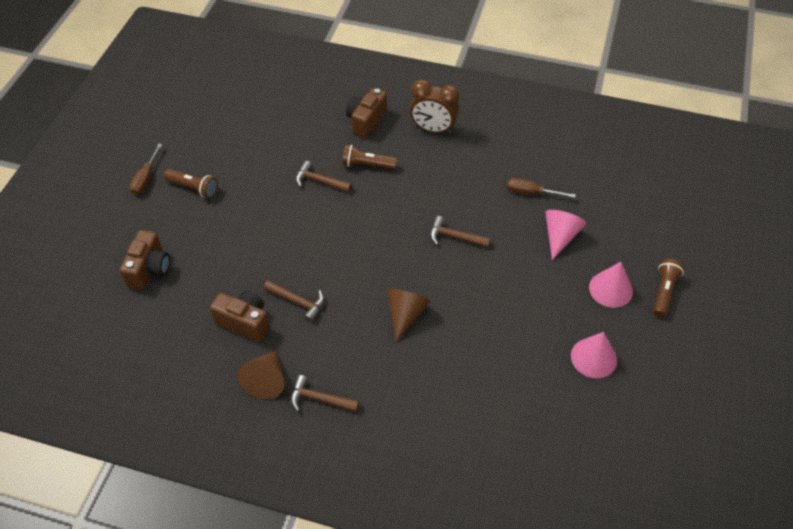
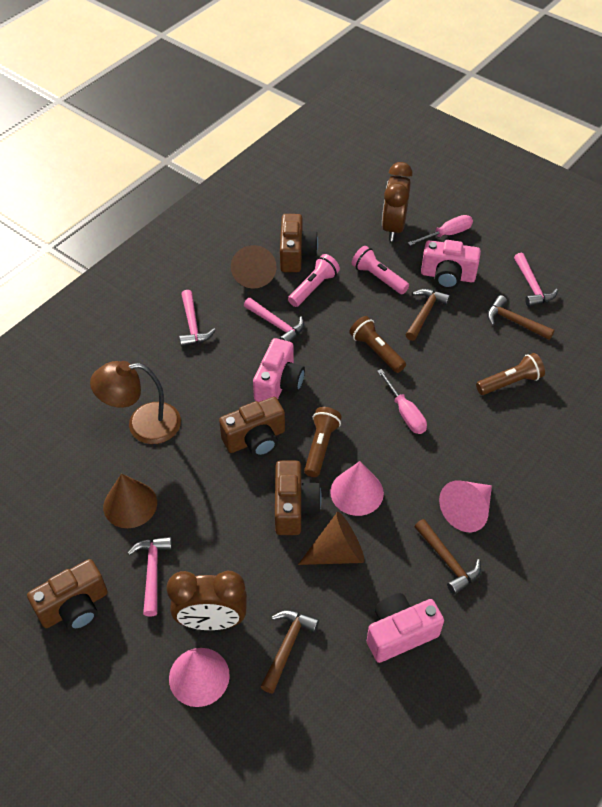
brown camera: 3 -> 4
brown clock: 1 -> 2
brown cone: 2 -> 3
brown lamp: 0 -> 1
brown screwdriver: 2 -> 0
pink camera: 0 -> 3
pink flashlight: 0 -> 2
pink hammer: 0 -> 4
pink screwdriver: 0 -> 2

